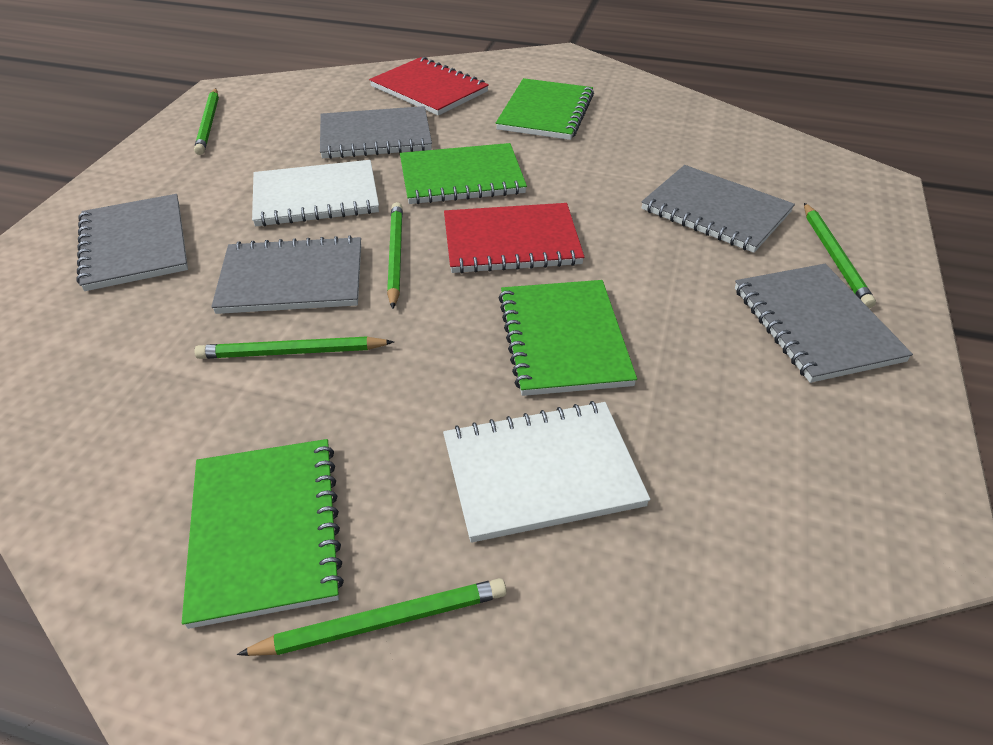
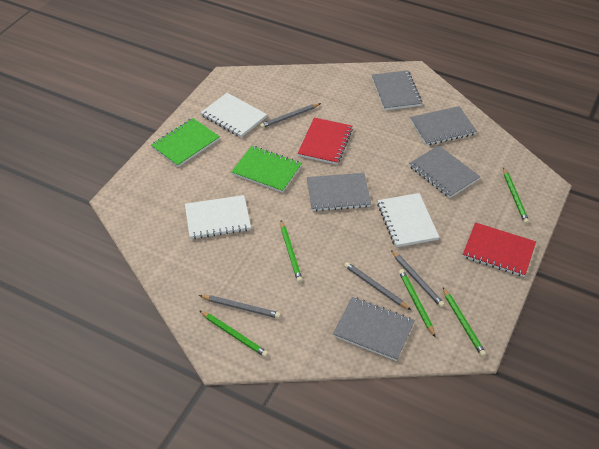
green notebook: 4 -> 2
grey pencil: 0 -> 4
white notebook: 2 -> 3

